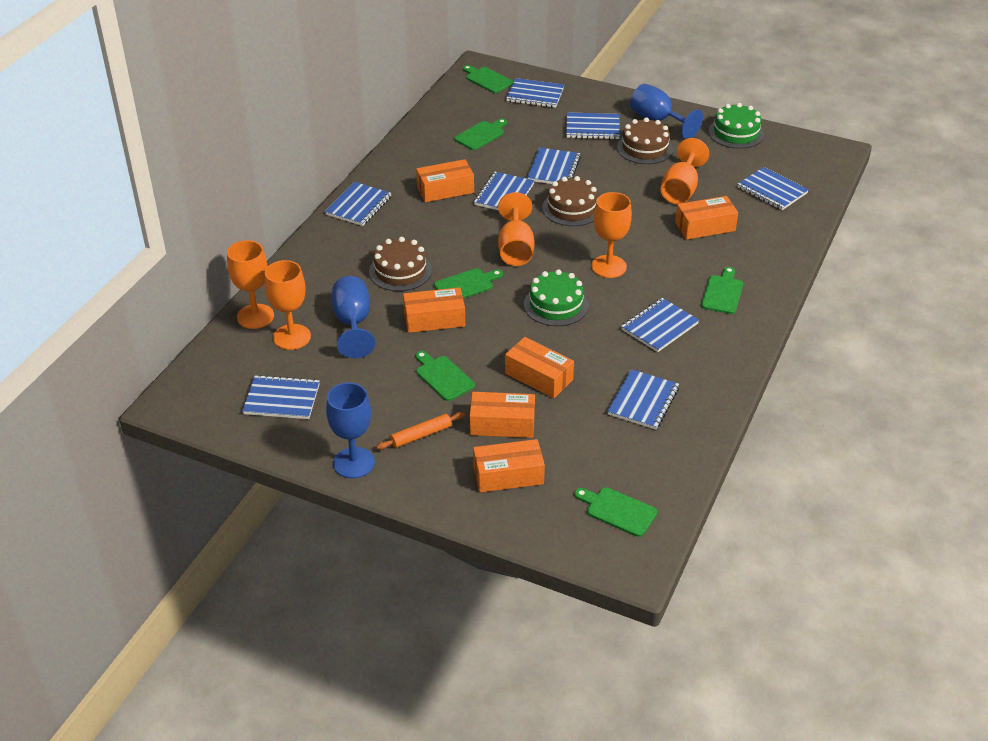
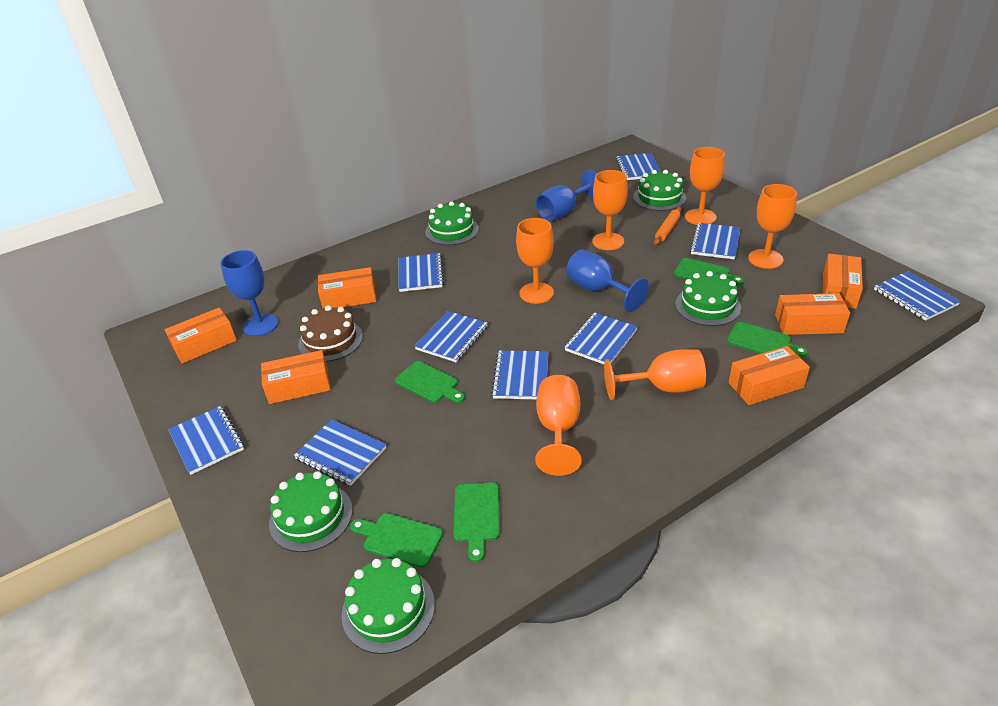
brown cake: 3 -> 1
green cake: 2 -> 5
green cutting board: 6 -> 5
orange goblet: 5 -> 6

